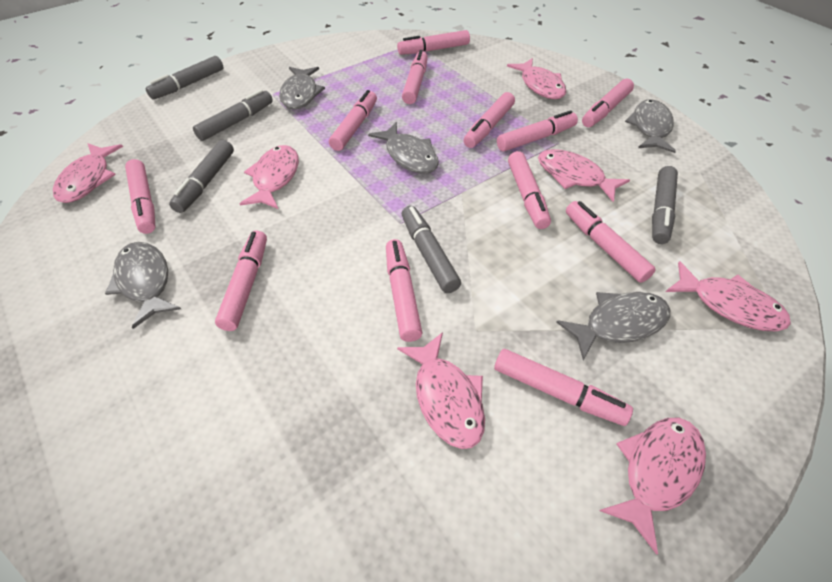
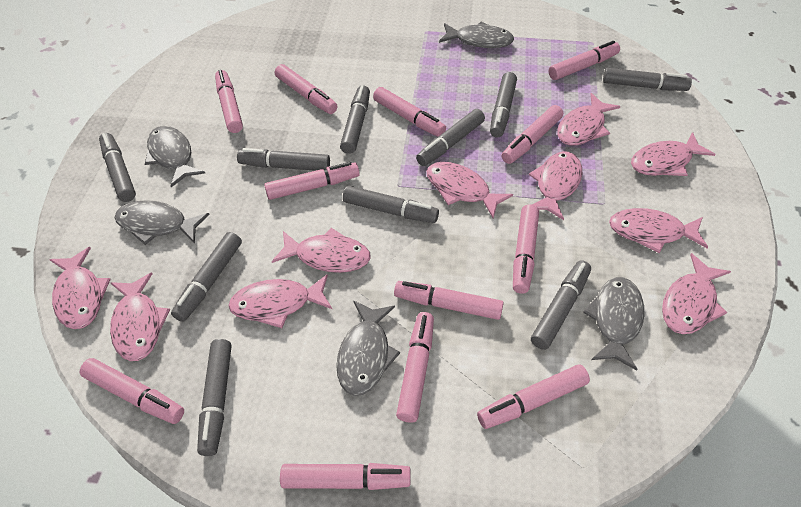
grey marker: 5 -> 10
pink fish: 7 -> 10

